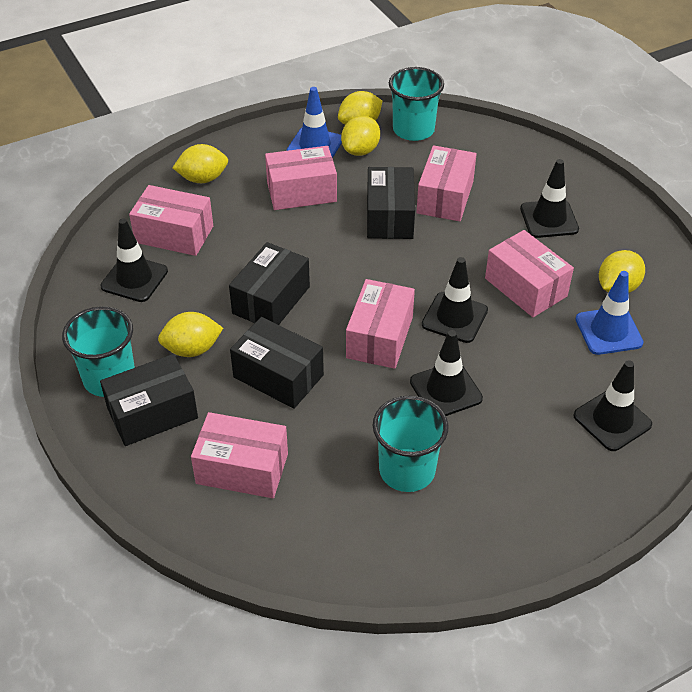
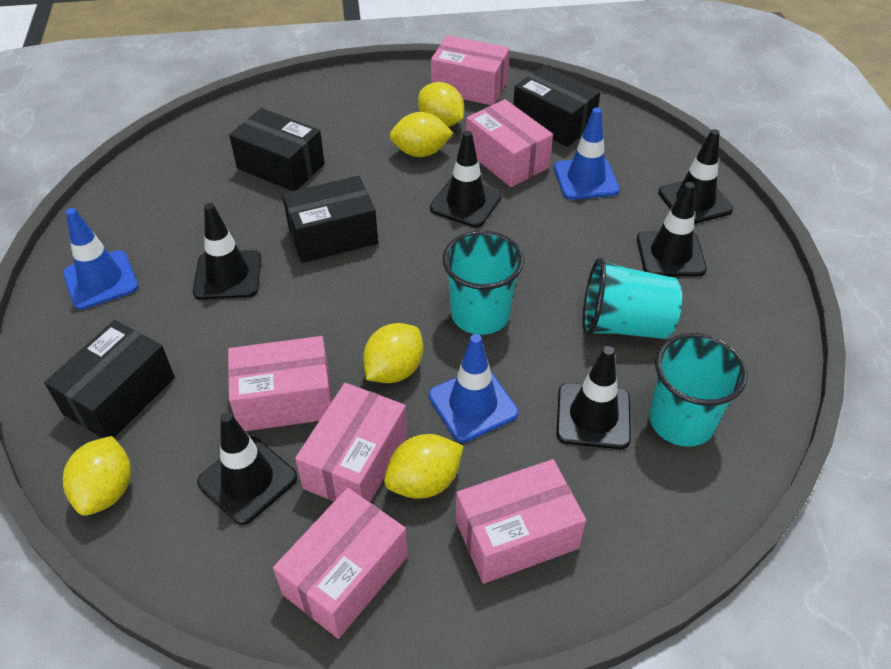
black traffic cone: 5 -> 6
blue traffic cone: 2 -> 3

